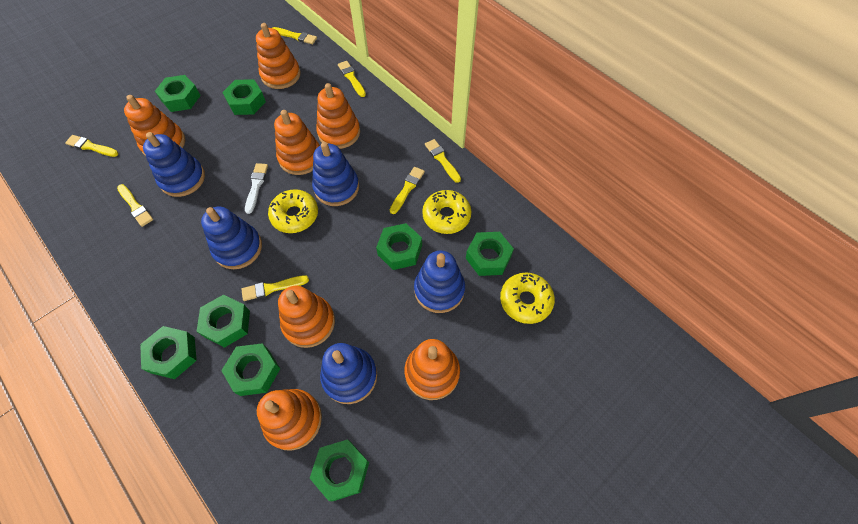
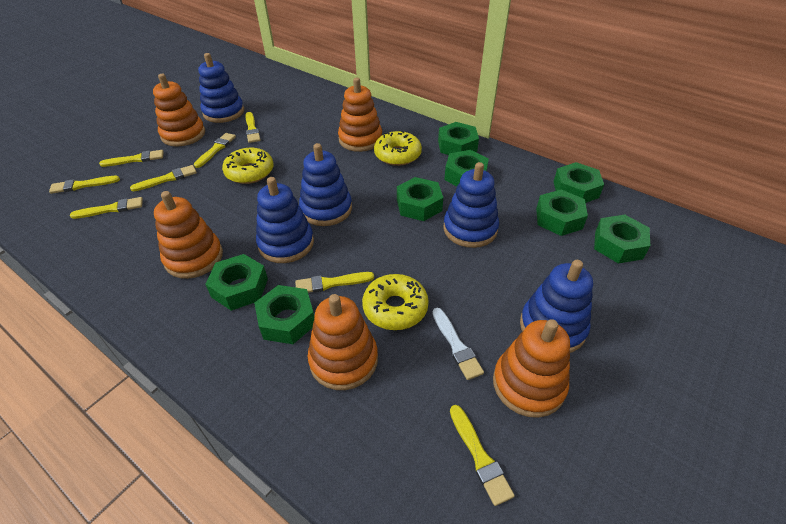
orange stacking toy: 7 -> 5
yellow brush: 7 -> 8

